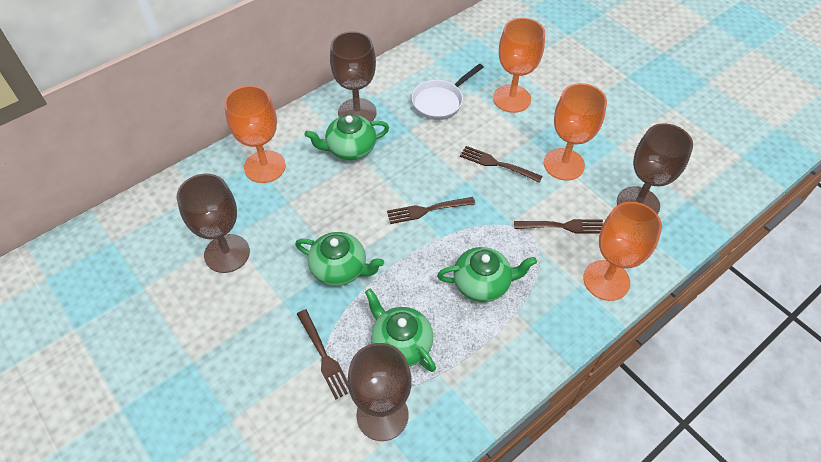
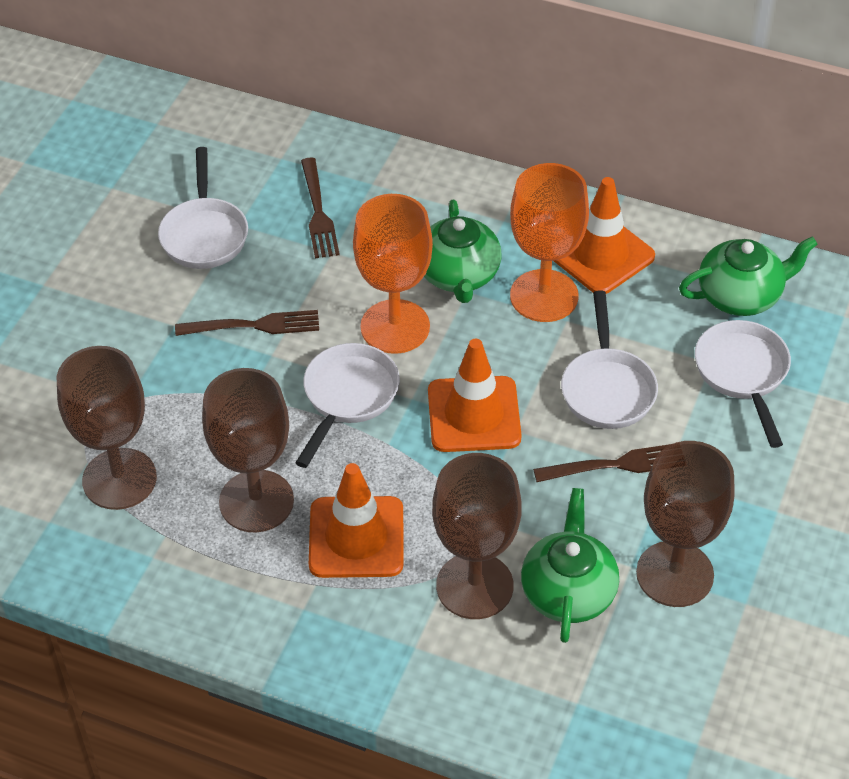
brown fork: 4 -> 3
green teapot: 4 -> 3
orange goblet: 4 -> 2
orange traffic cone: 0 -> 3
white pan: 1 -> 4

